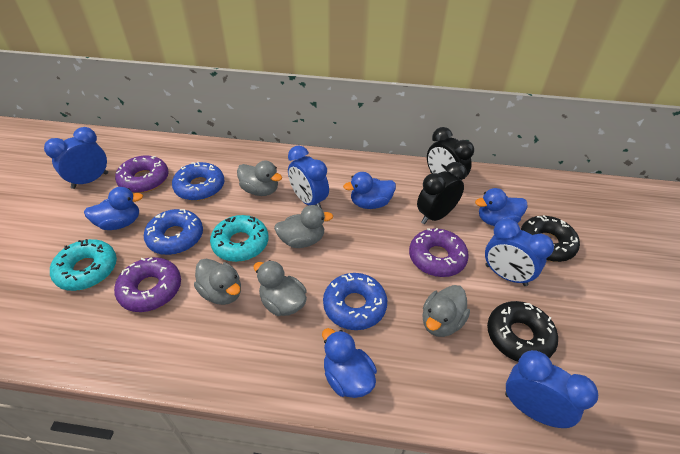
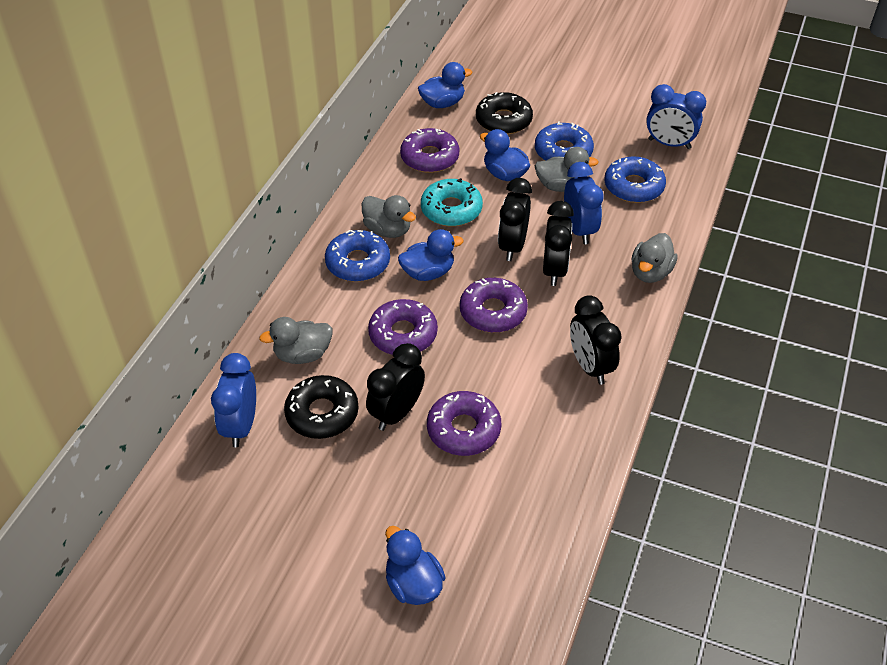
black clock: 2 -> 4
blue clock: 4 -> 3
grey duck: 5 -> 4
purple donut: 3 -> 4
turquoise donut: 2 -> 1

